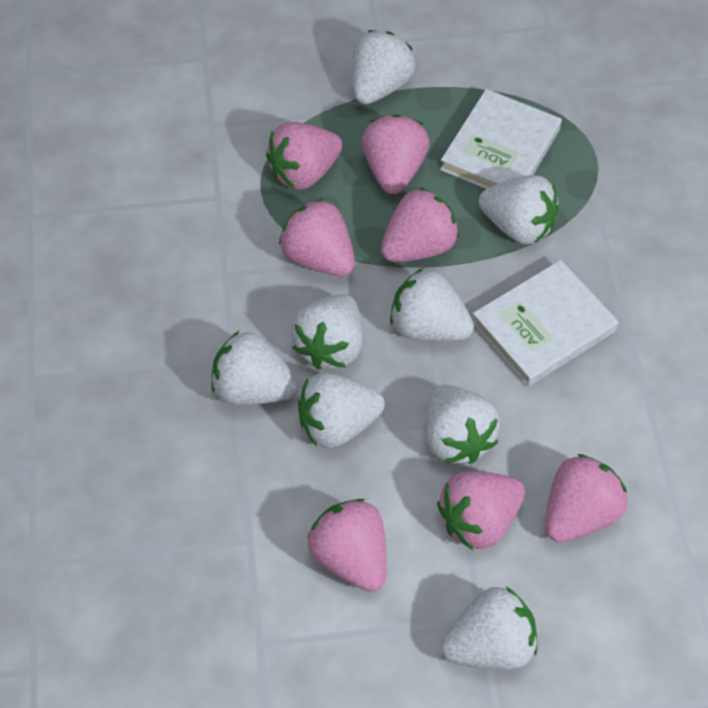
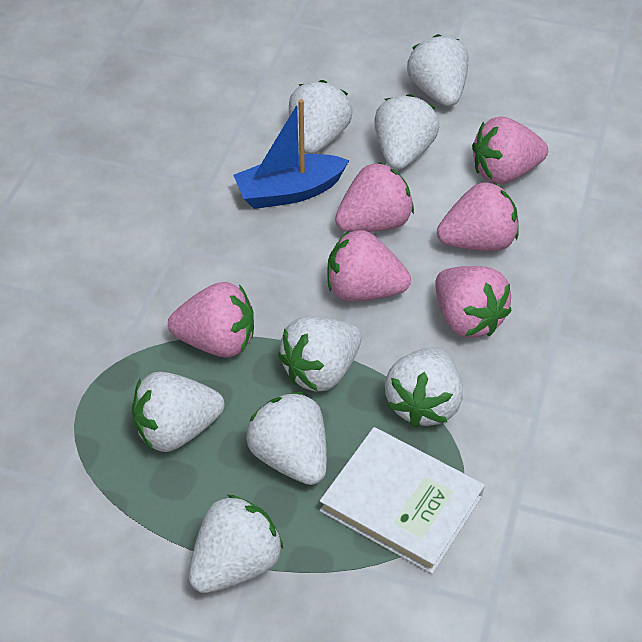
blue boat: 0 -> 1
pink strawberry: 7 -> 6
white book: 2 -> 1

